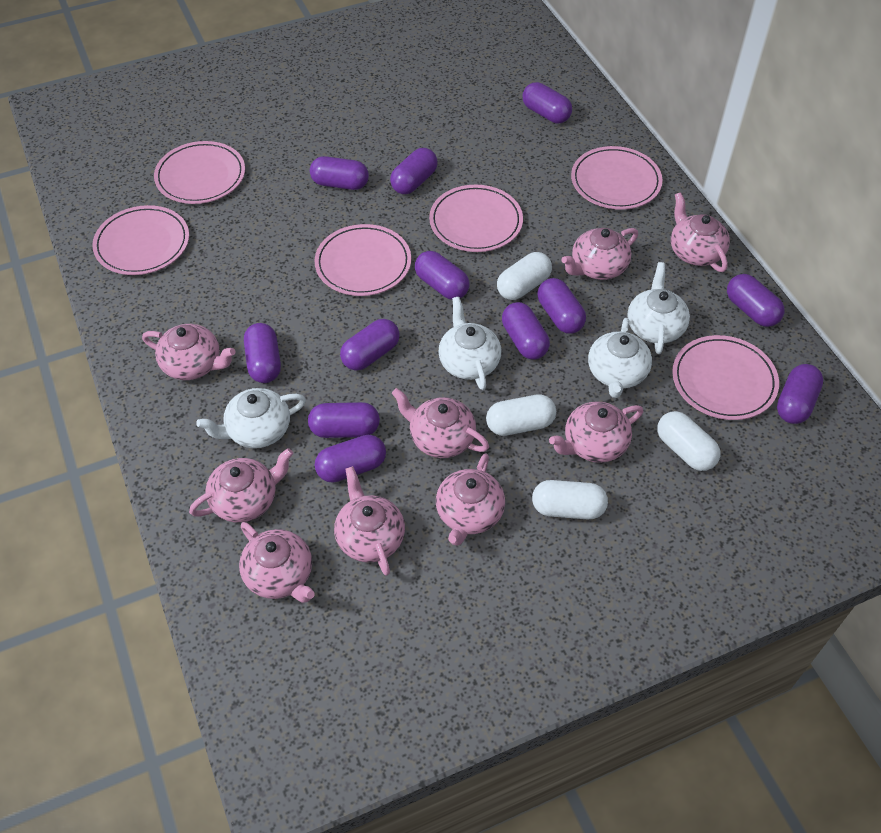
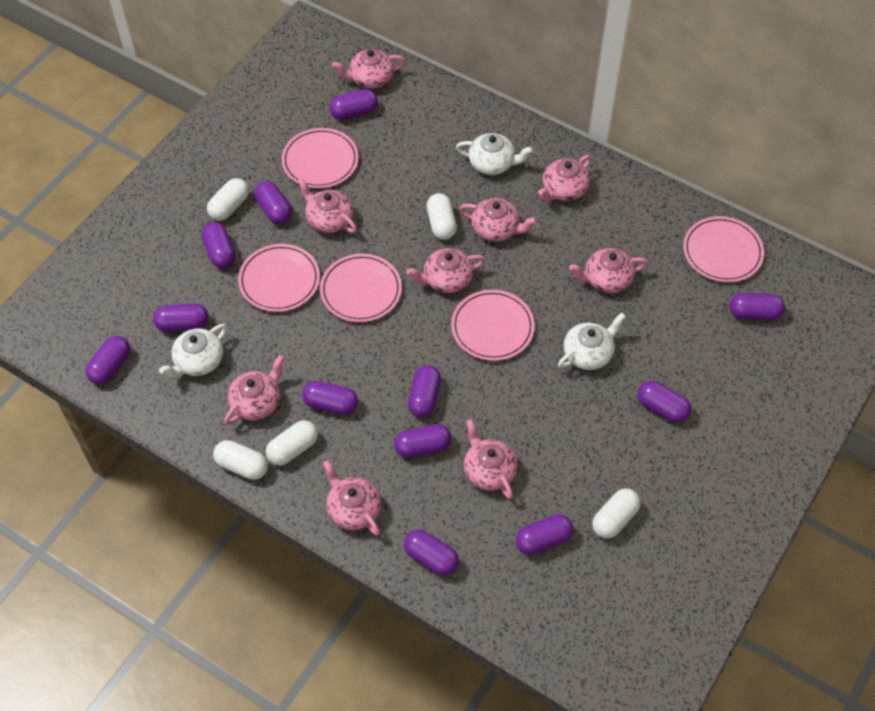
pink plate: 6 -> 5
white capsule: 4 -> 5
white teapot: 4 -> 3

